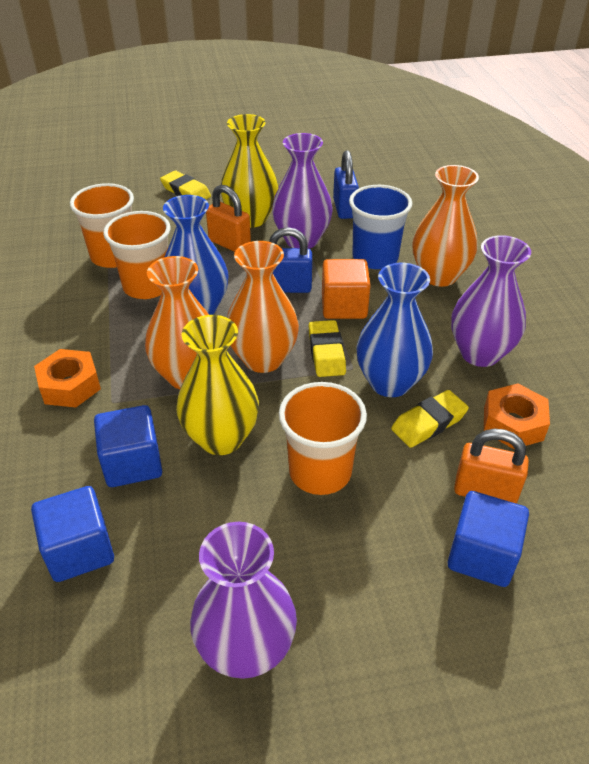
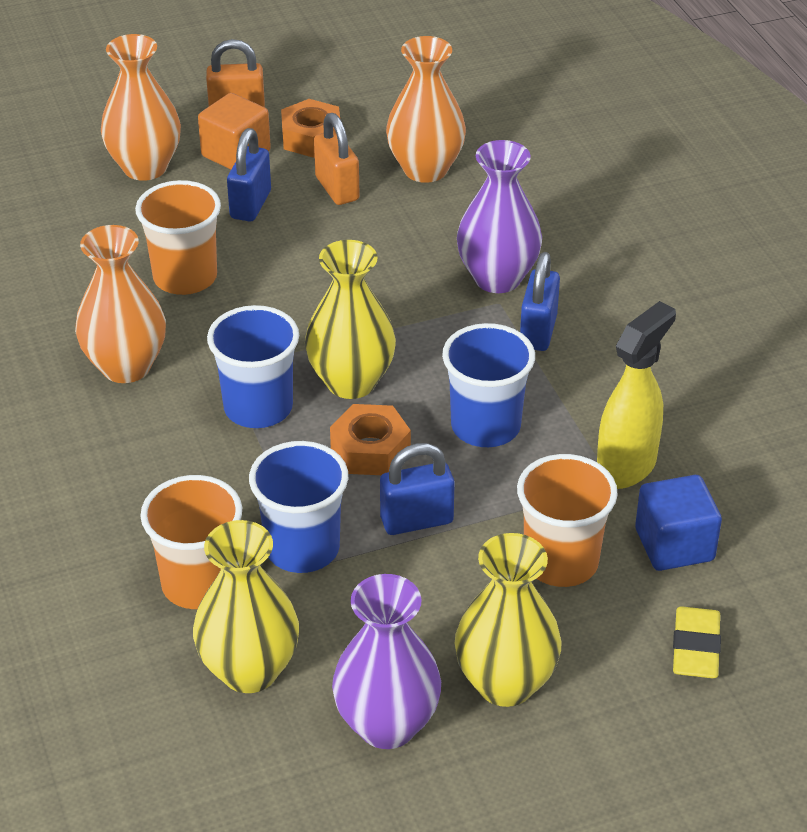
blue cube: 3 -> 1
blue cup: 1 -> 3
blue padlock: 2 -> 3
blue vase: 2 -> 0
purple vase: 3 -> 2
yellow eraser: 3 -> 1
yellow spray bottle: 0 -> 1
yellow vase: 2 -> 3

